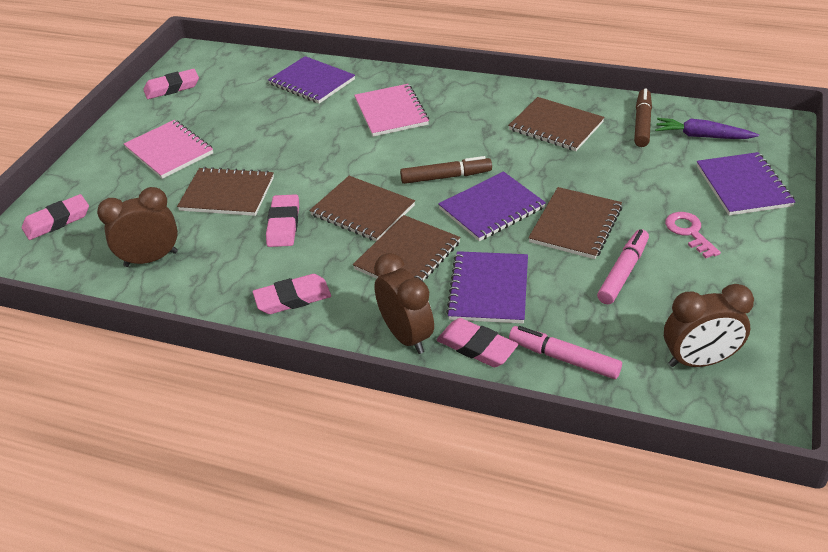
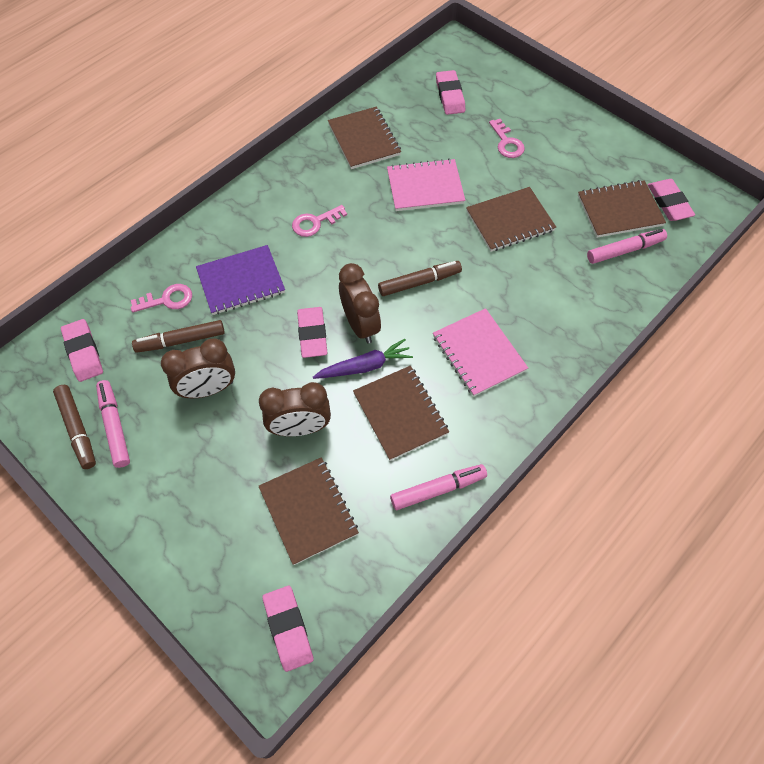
brown marker: 2 -> 3
pink key: 1 -> 3
pink marker: 2 -> 3
purple notebook: 4 -> 1

